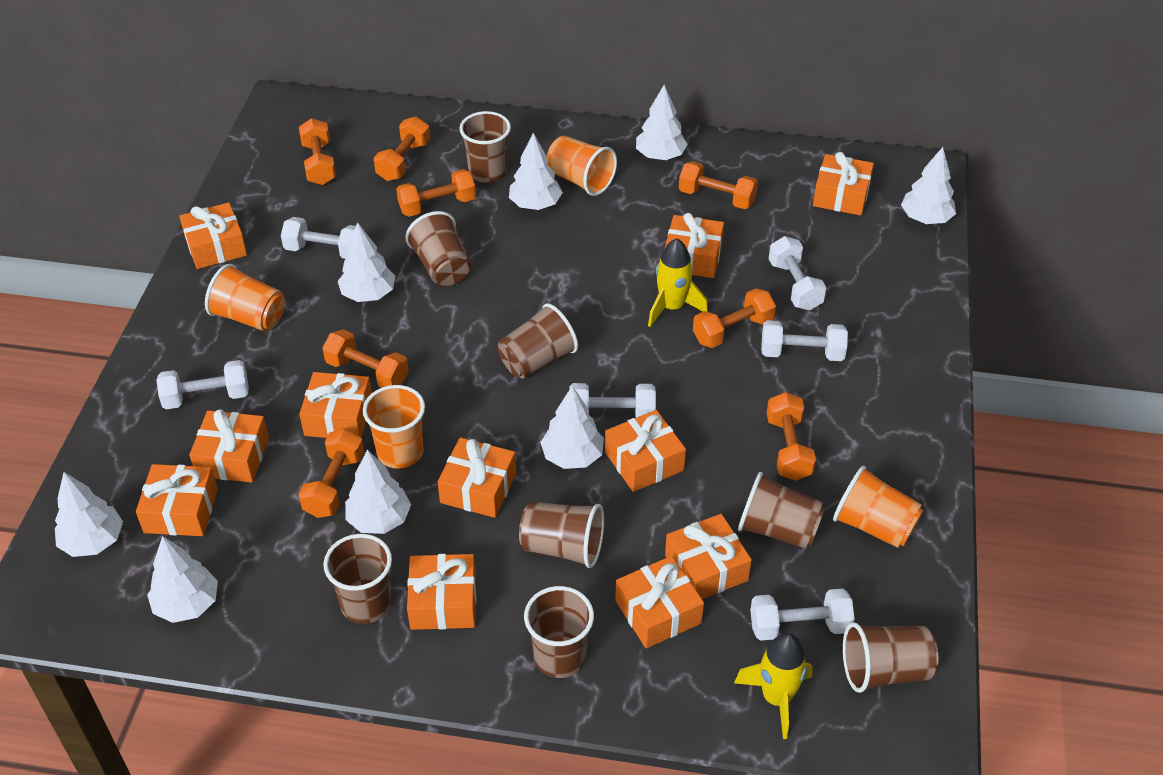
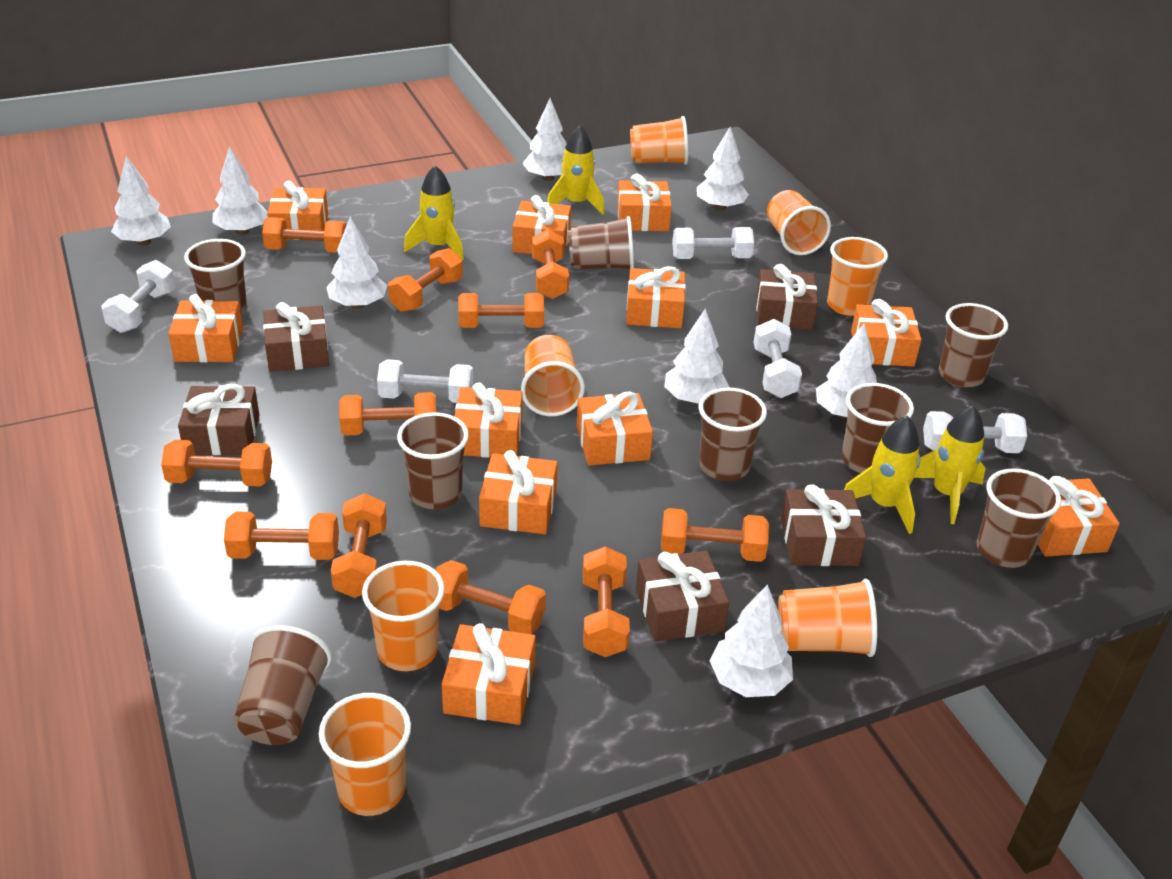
brown gift: 0 -> 5
orange cup: 4 -> 7
orange dumbbell: 8 -> 11
white dumbbell: 6 -> 5
yellow rocket: 2 -> 4

